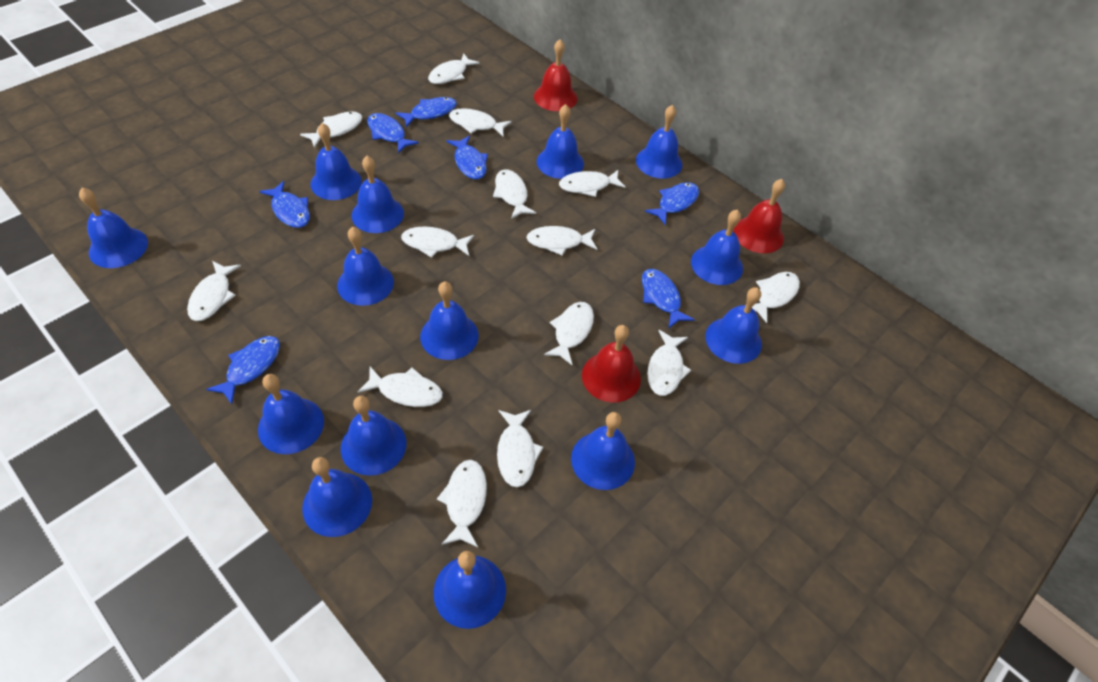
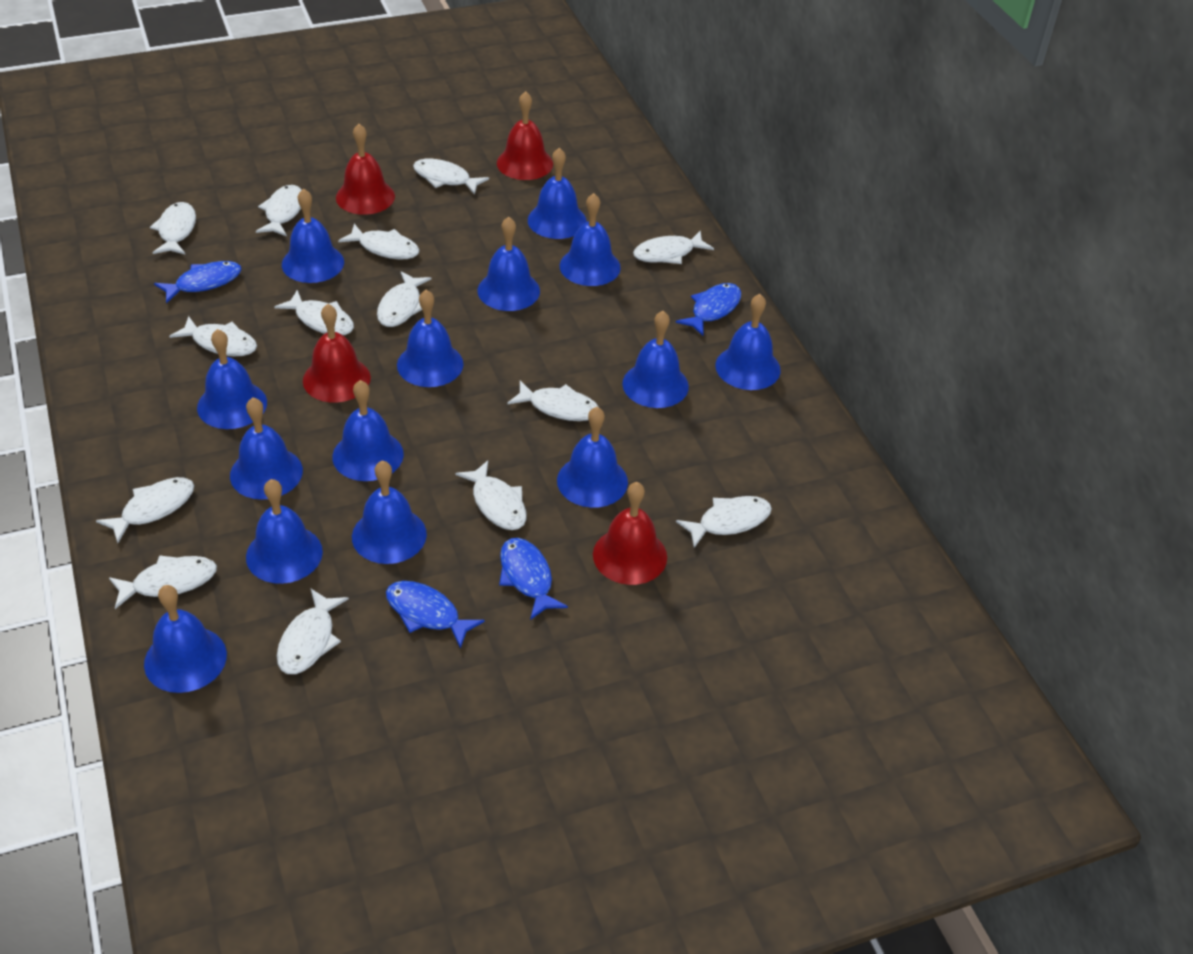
blue fish: 7 -> 4
red bell: 3 -> 4

